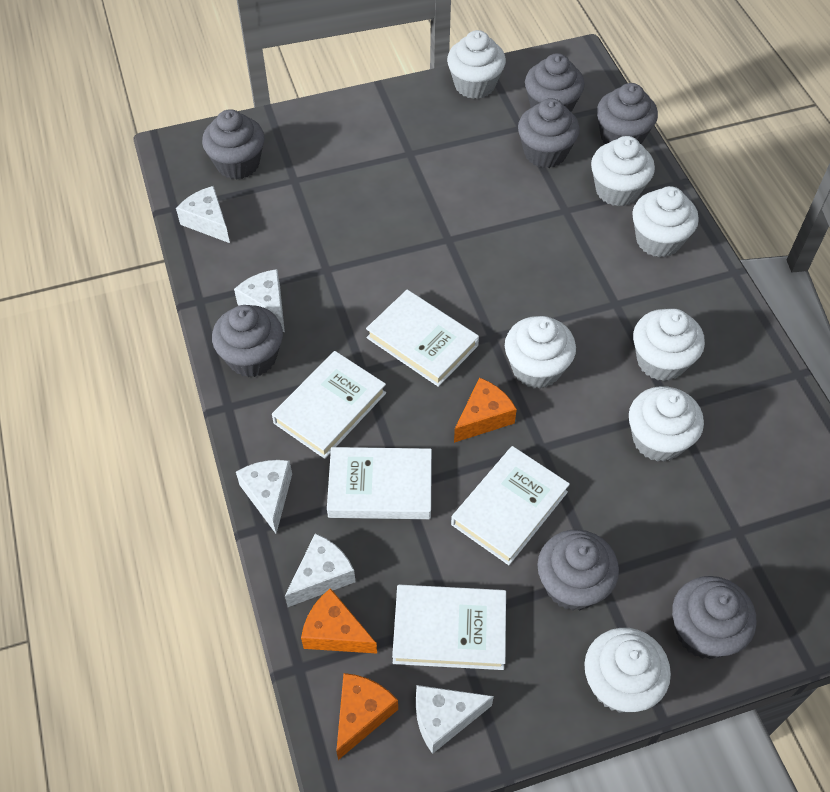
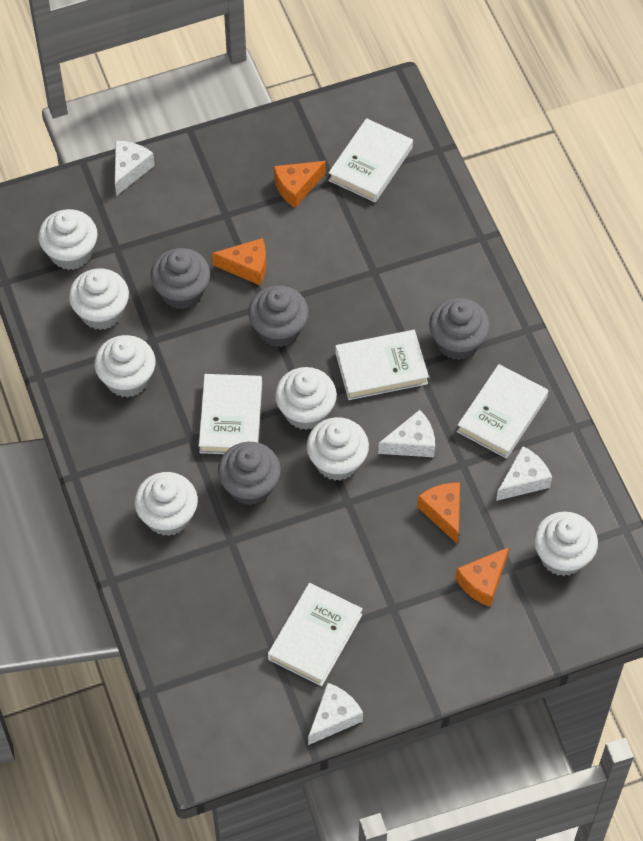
grey cupcake: 7 -> 4
orange cheese: 3 -> 4
white cheese: 5 -> 4

